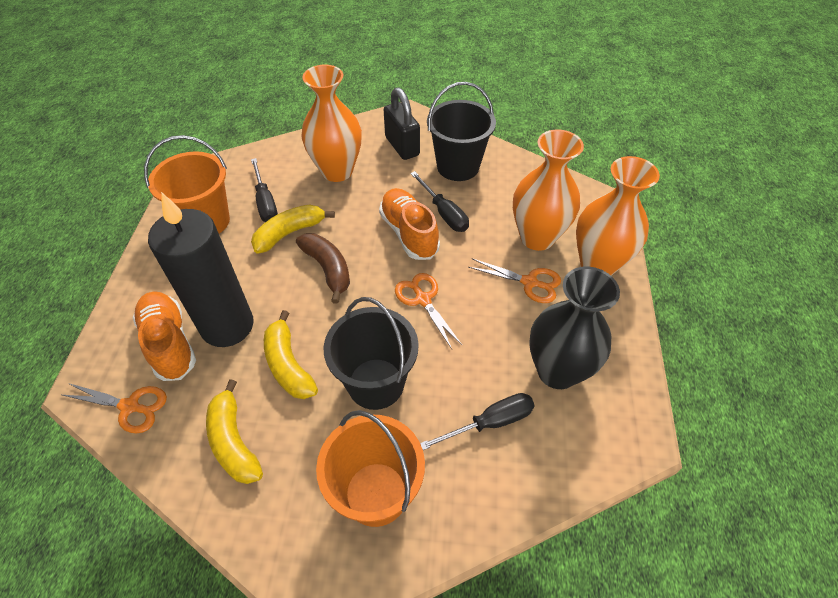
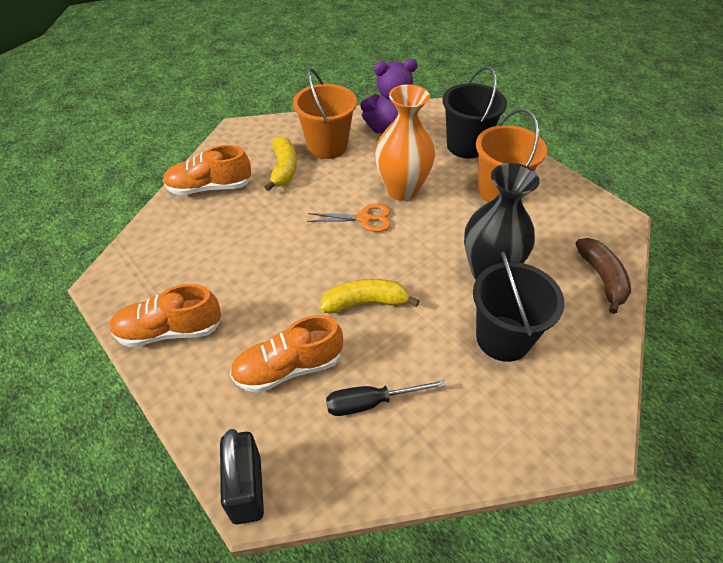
black candle: 1 -> 0
black screwdriver: 3 -> 1
orange scissors: 3 -> 1
orange shoe: 2 -> 3
orange vase: 3 -> 1
purple teddy bear: 0 -> 1
yellow banana: 3 -> 2

